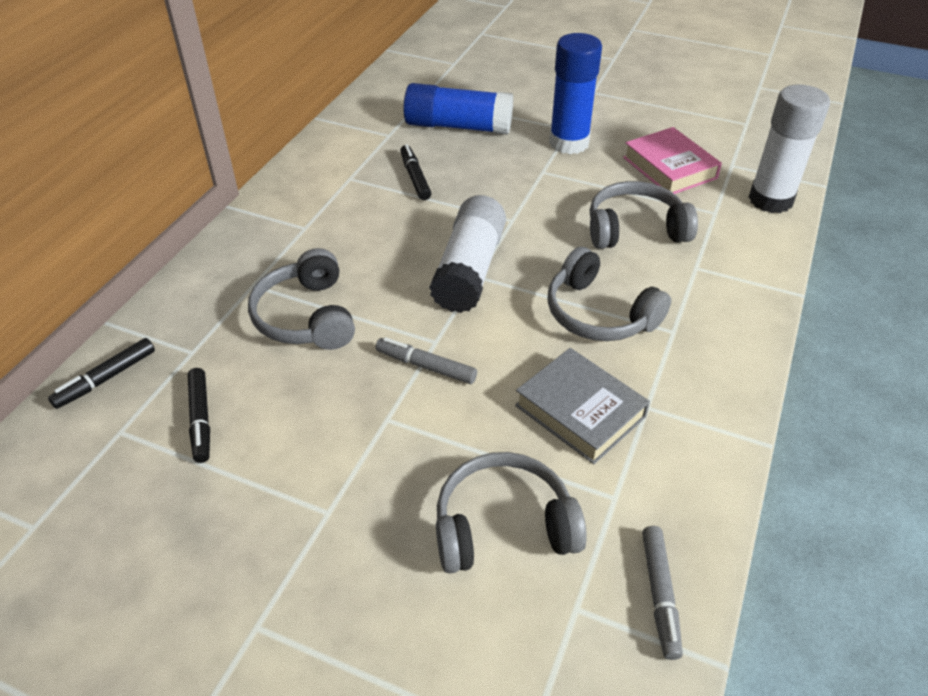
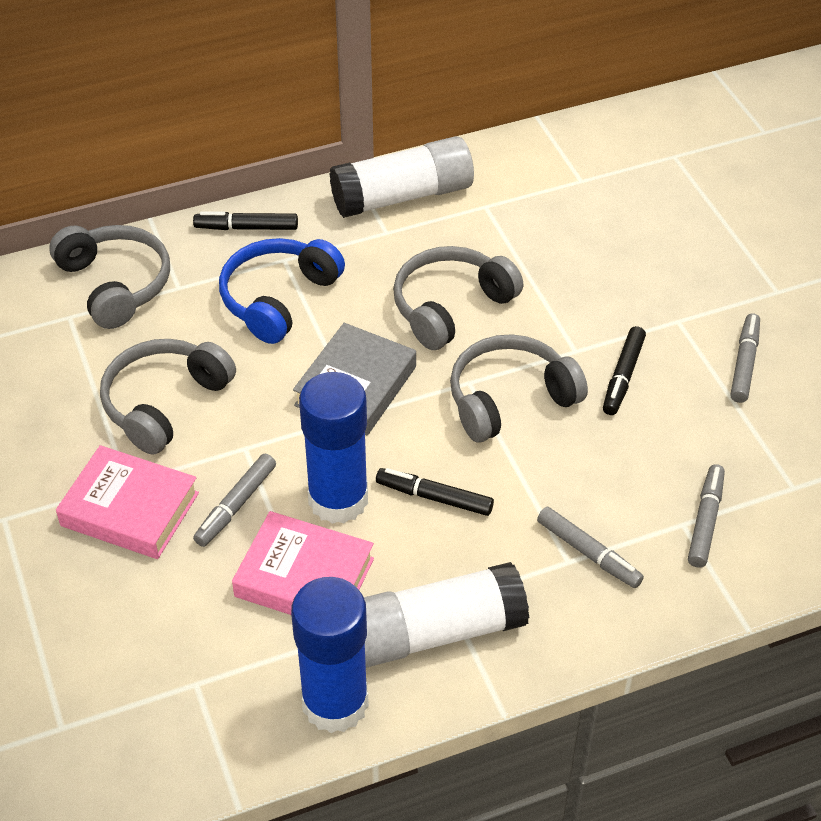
blue headphones: 0 -> 1
grey marker: 2 -> 4
pink book: 1 -> 2

